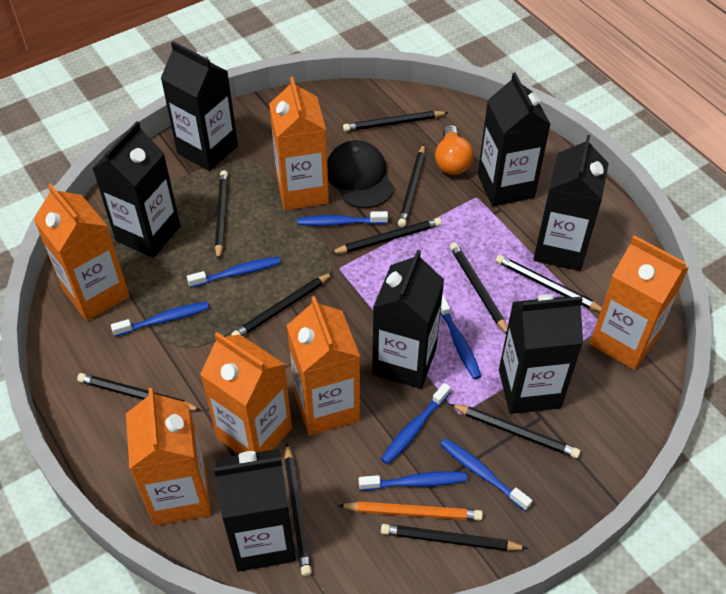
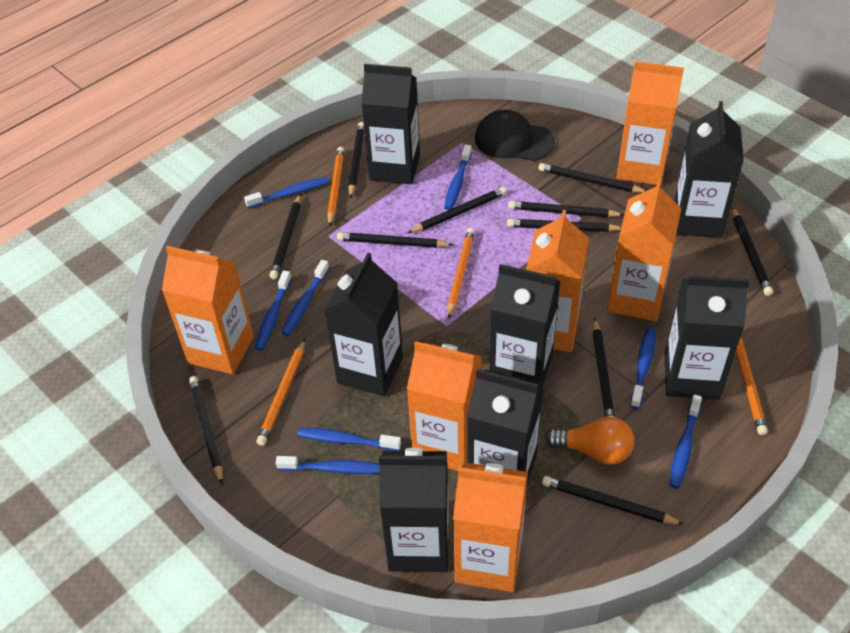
blue toothbrush: 7 -> 8
orange pencil: 1 -> 4

